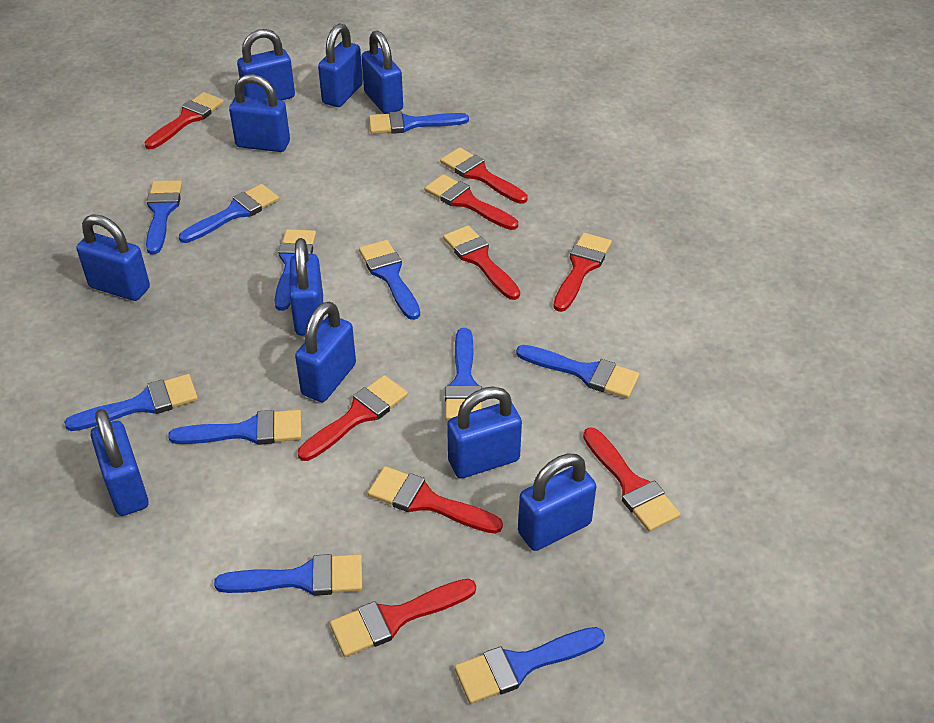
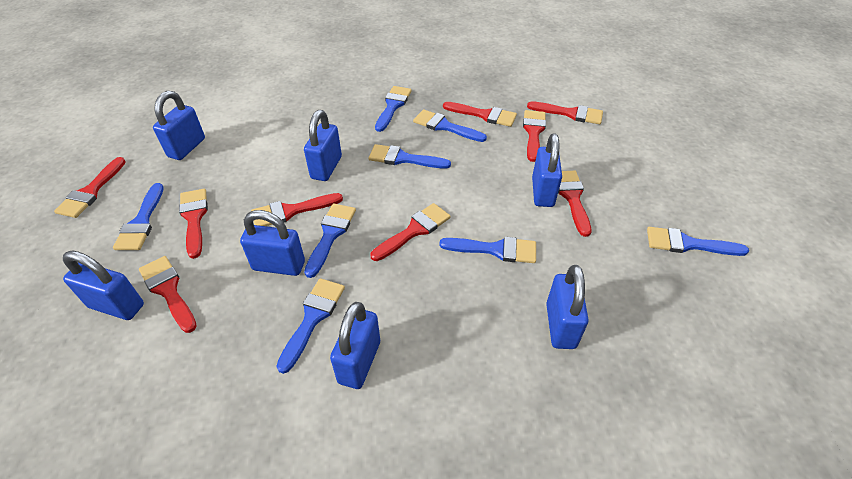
blue brush: 11 -> 8
blue padlock: 10 -> 7

